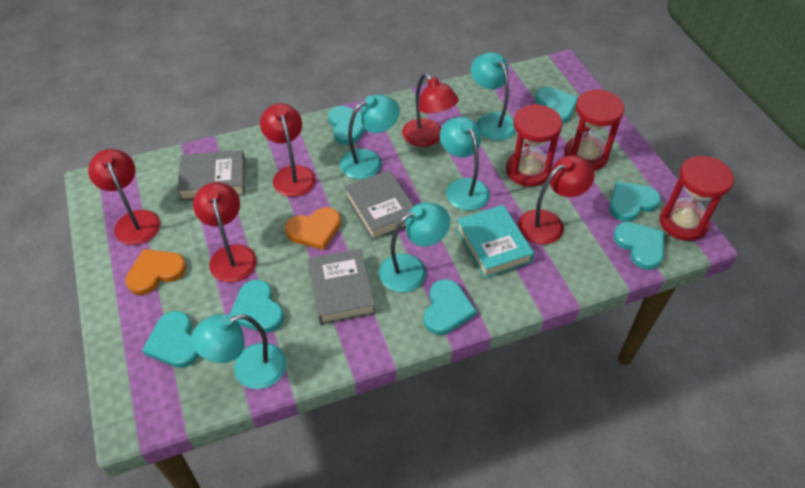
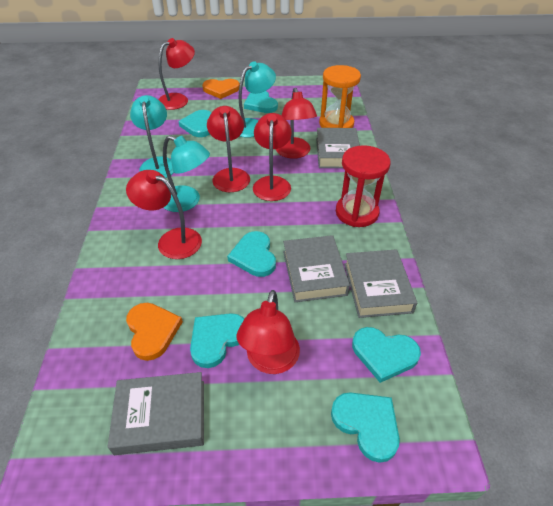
grey book: 3 -> 4
orange hourglass: 0 -> 1
red hourglass: 3 -> 1
red lamp: 5 -> 6
turquoise book: 1 -> 0
turquoise heart: 7 -> 6
turquoise lamp: 5 -> 3

